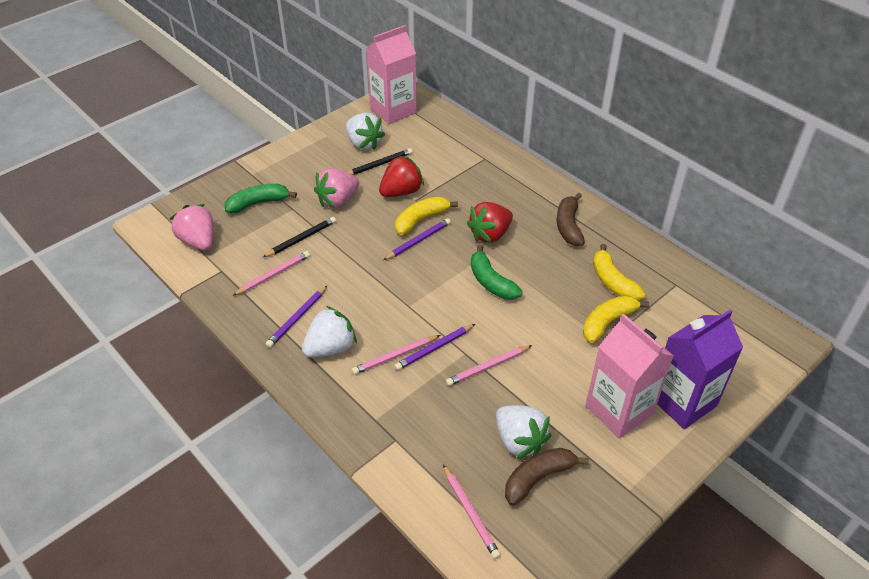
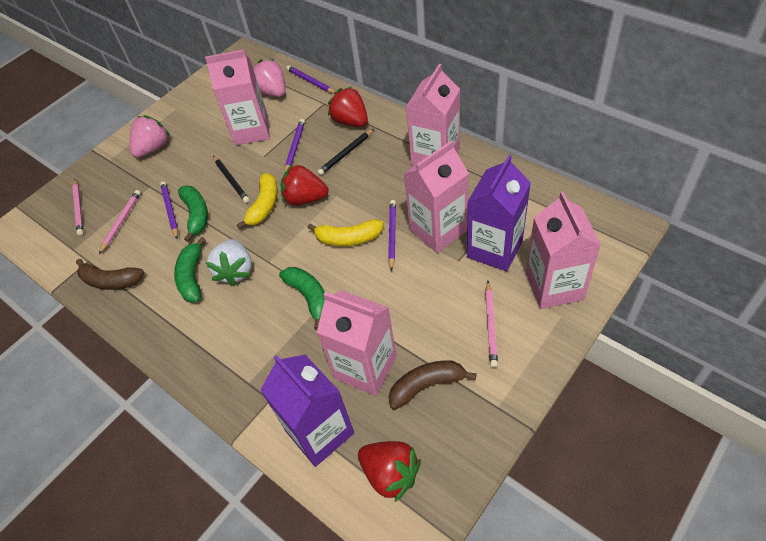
green banana: 2 -> 3
pink carton: 2 -> 5
pink pencil: 4 -> 3
purple carton: 1 -> 2
purple pencil: 3 -> 4
red strawberry: 2 -> 3
white strawberry: 3 -> 1
yellow banana: 3 -> 2

